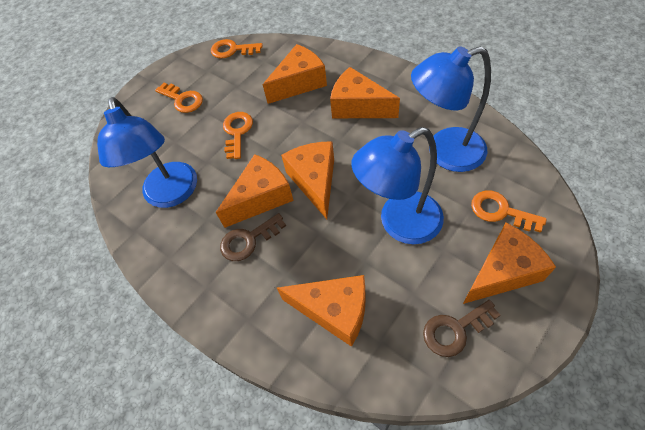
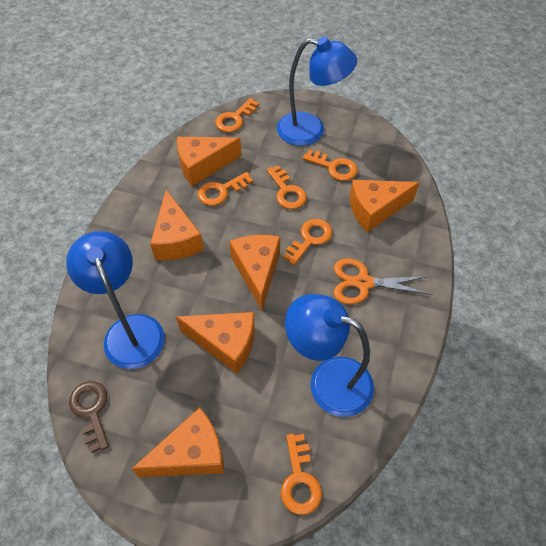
brown key: 2 -> 1
orange key: 4 -> 6
orange scissors: 0 -> 1

